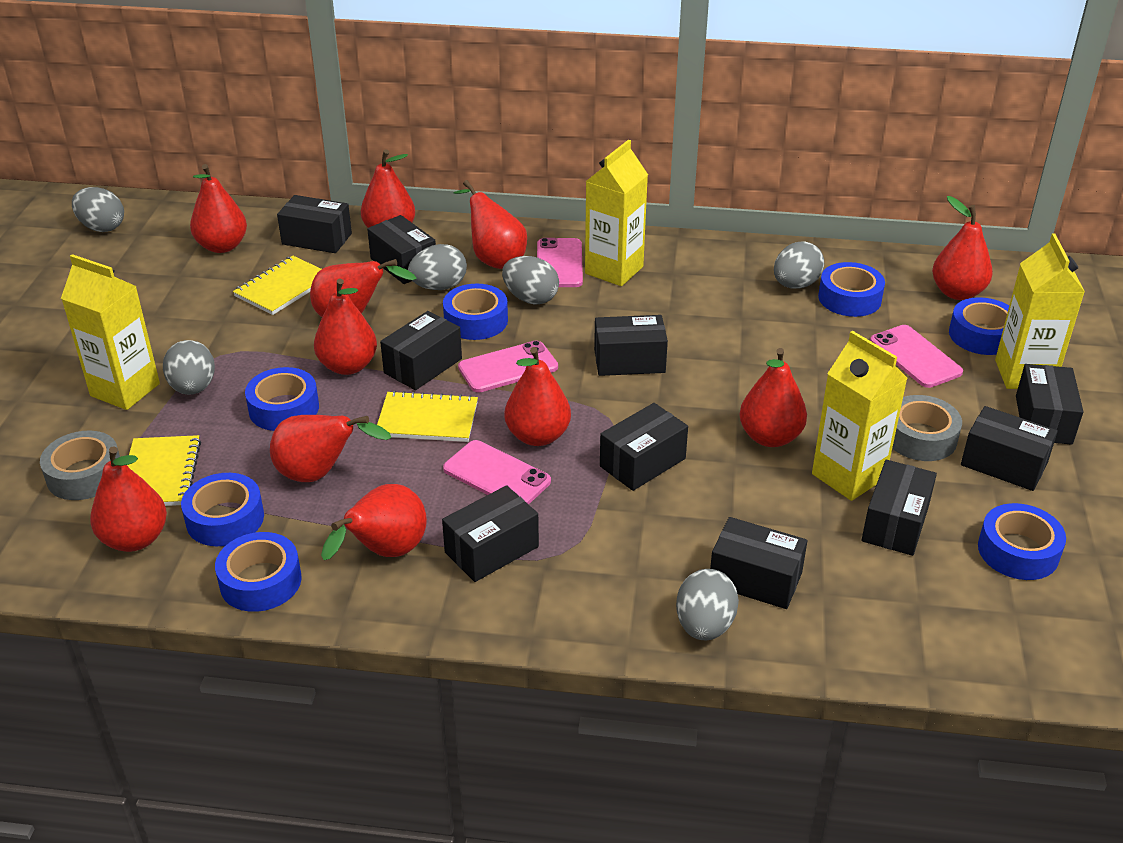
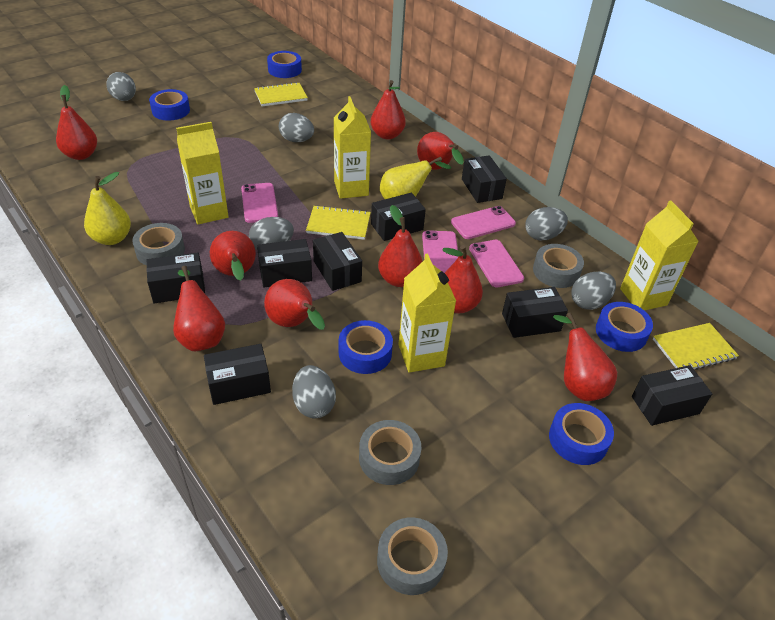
black box: 10 -> 8
blue tape: 7 -> 5
grey tape: 2 -> 4
red pear: 11 -> 9
yellow pear: 0 -> 2

